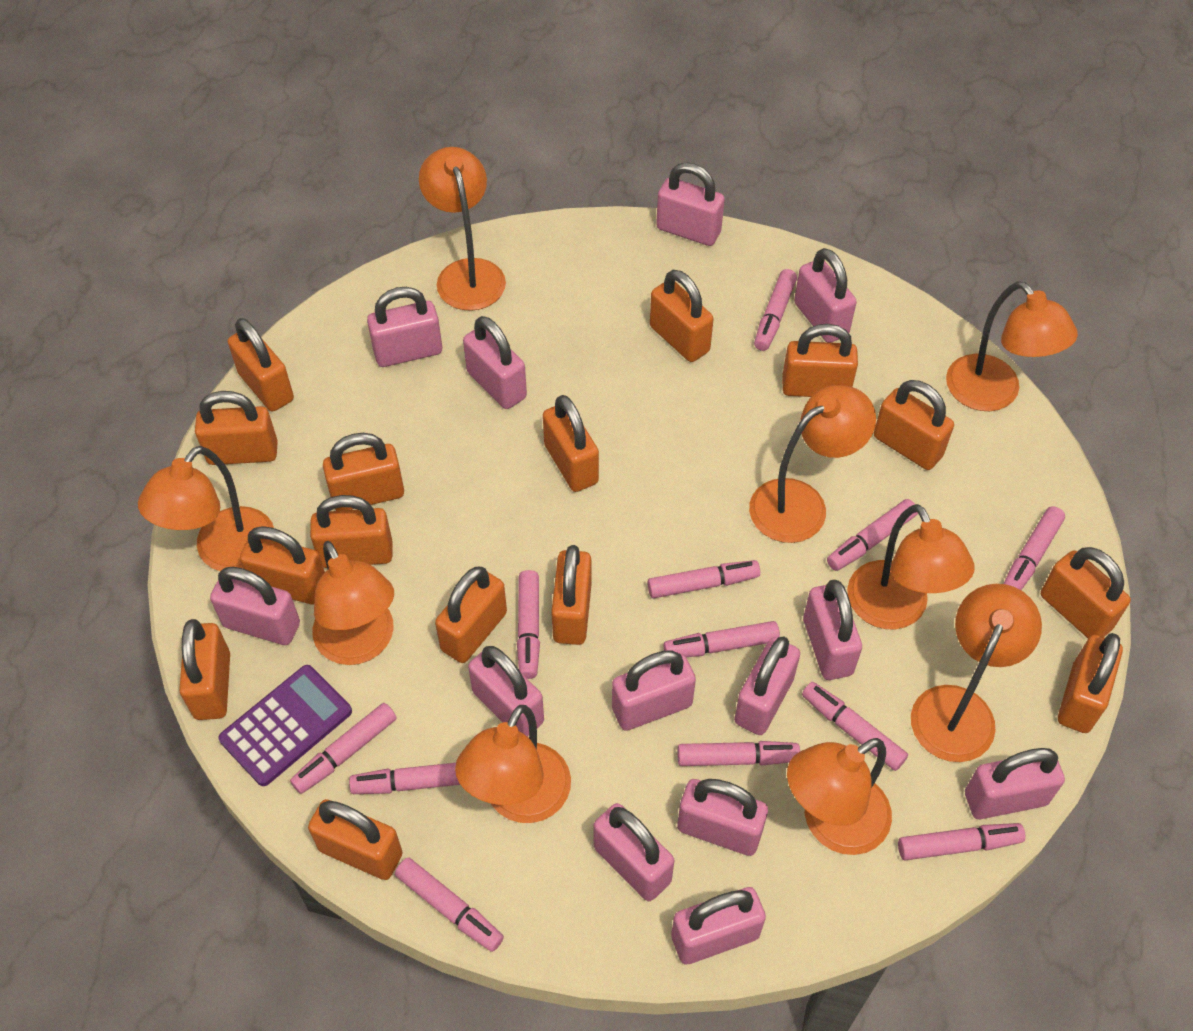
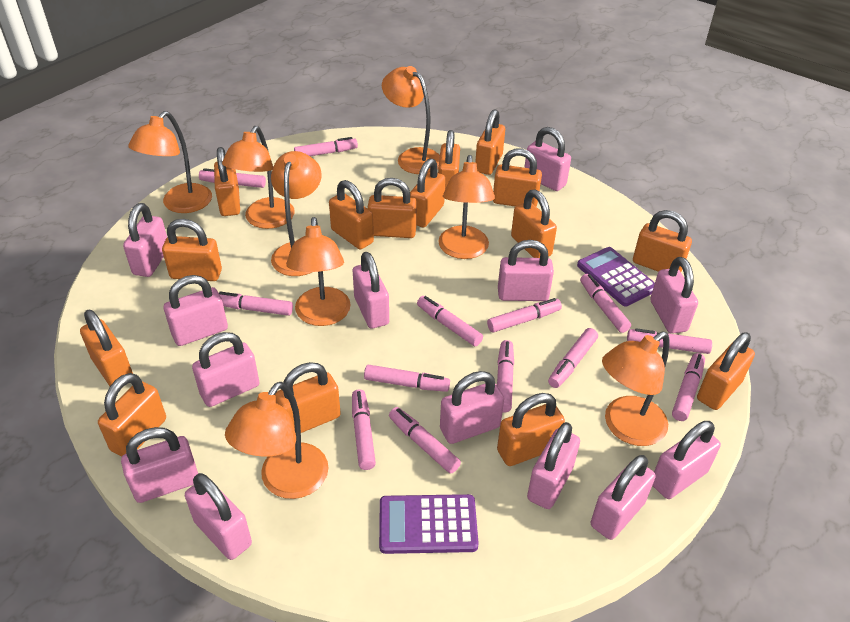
orange lamp: 9 -> 8
pink marker: 12 -> 13
purple calculator: 1 -> 2

